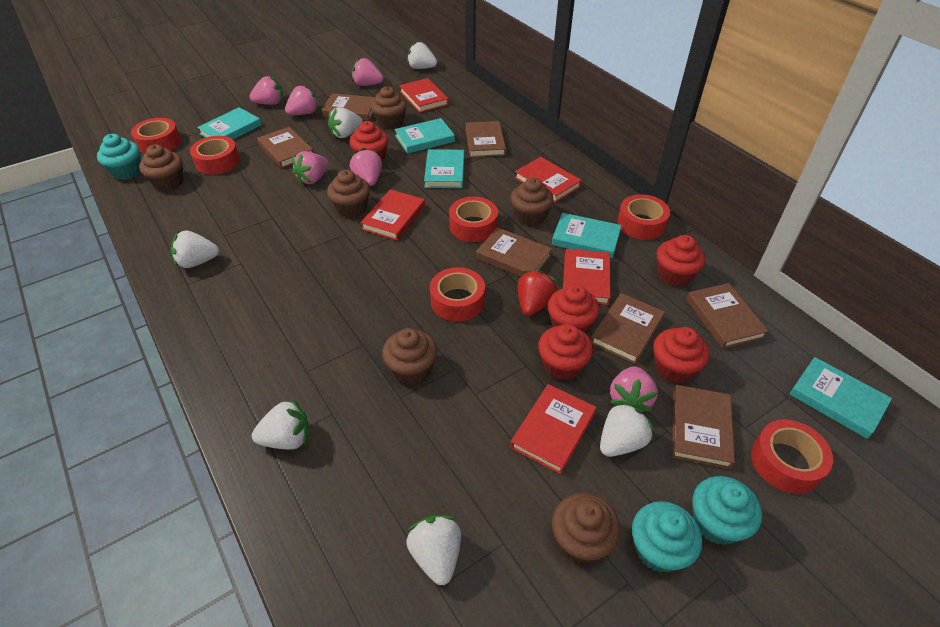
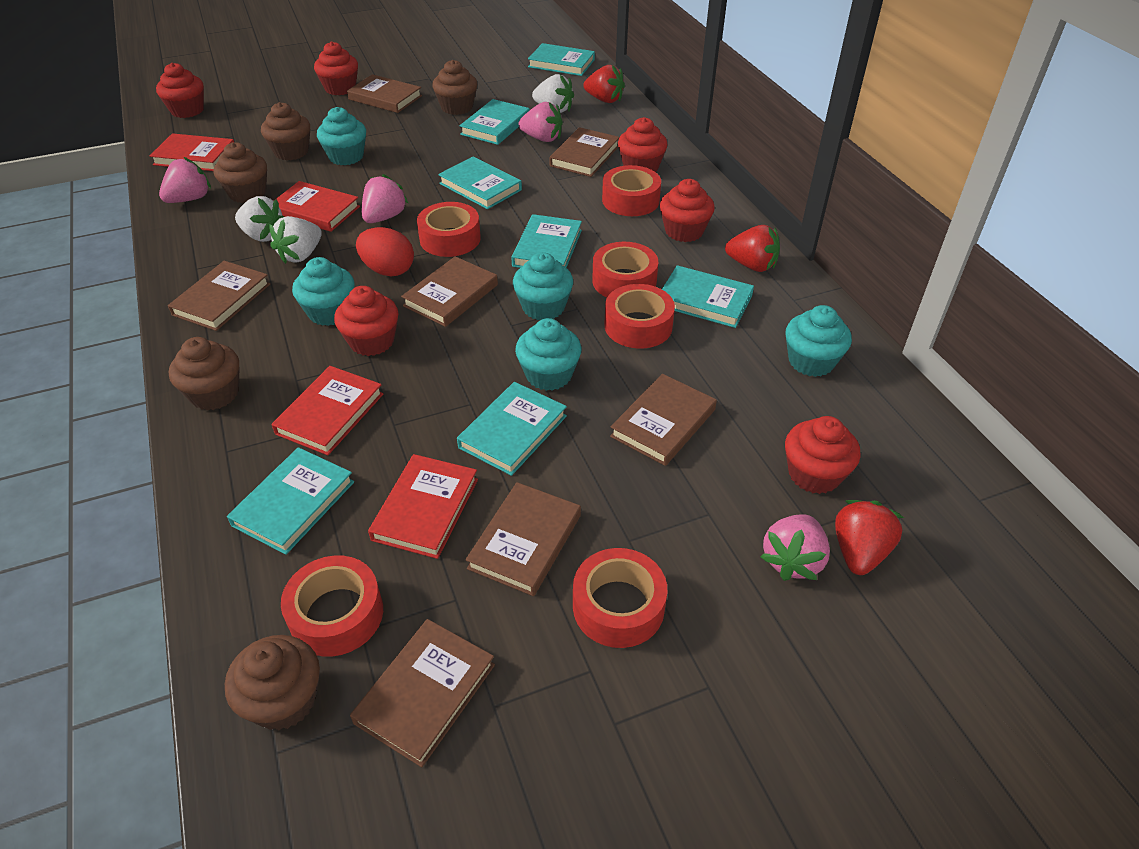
brown cupcake: 6 -> 5
pink strawberry: 6 -> 4
red book: 5 -> 4
red cupcake: 5 -> 6
red egg: 0 -> 1
red strawberry: 1 -> 3
turquoise book: 5 -> 7
turquoise cupcake: 3 -> 5
white strawberry: 6 -> 3

